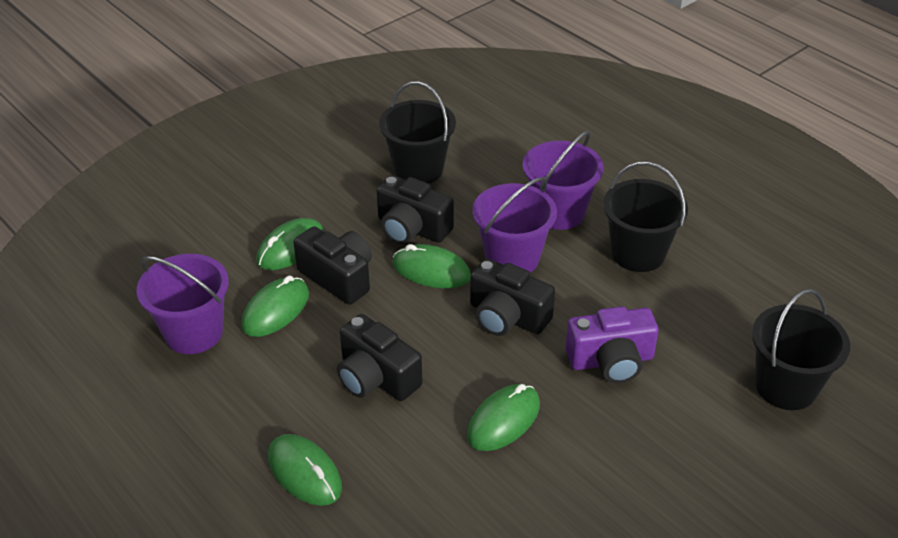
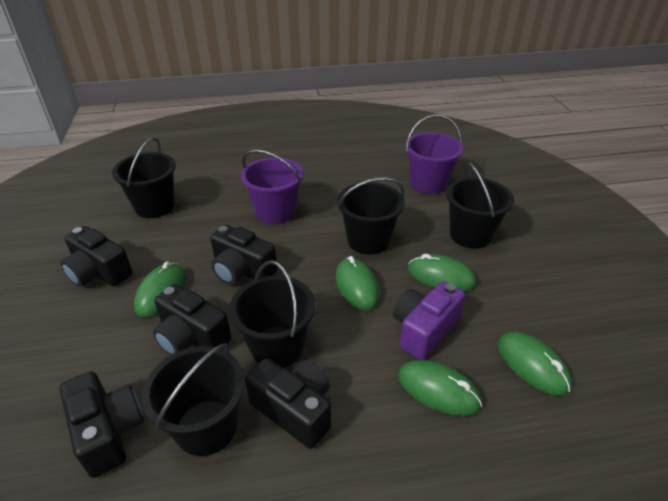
black bucket: 3 -> 5
black camera: 4 -> 5
purple bucket: 3 -> 2

